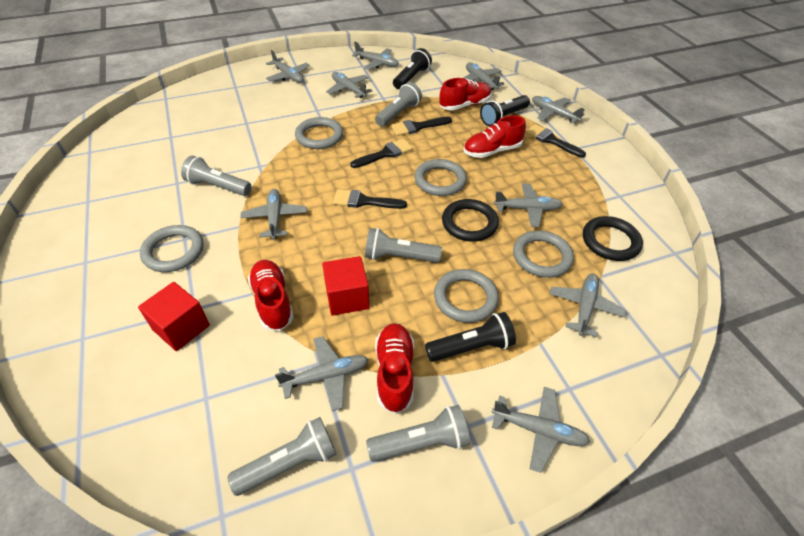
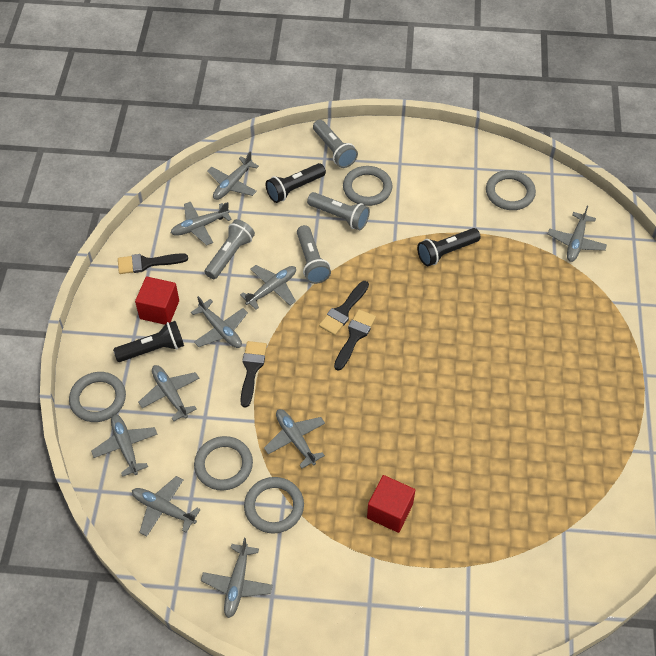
black ring: 2 -> 0
grey flashlight: 5 -> 4
red shoe: 4 -> 0

